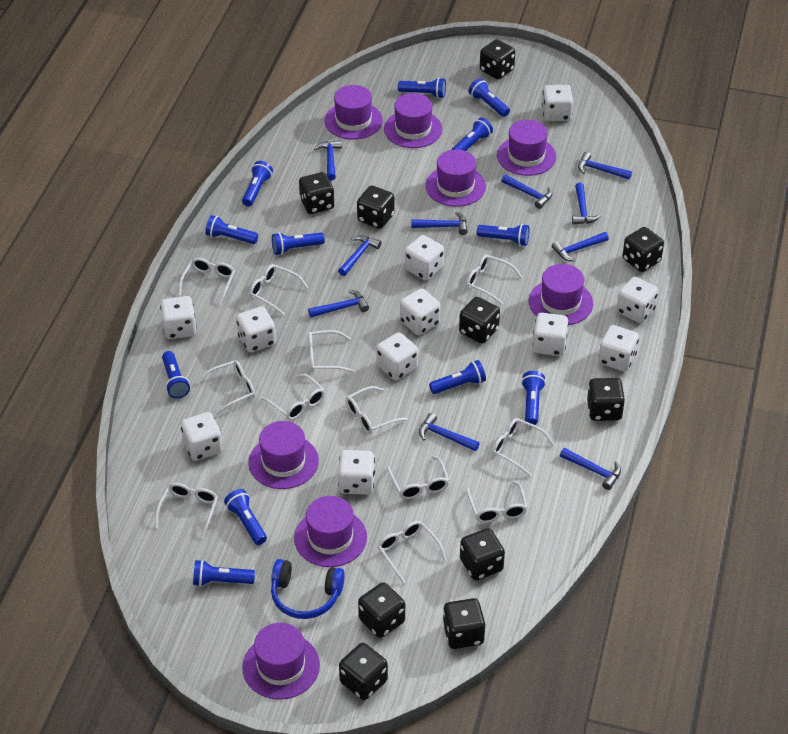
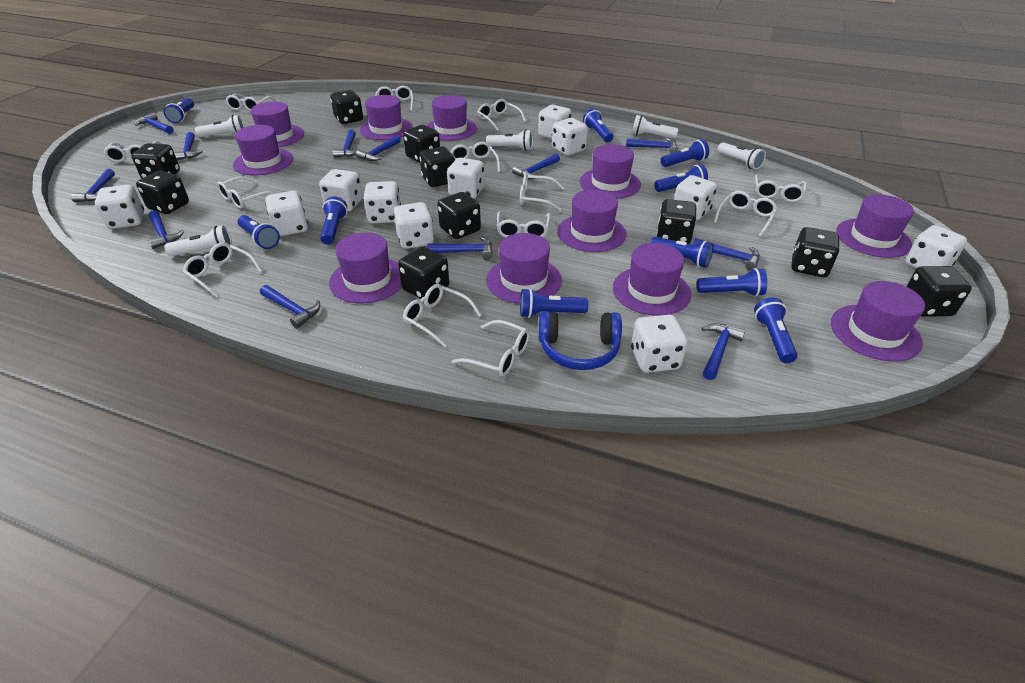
blue flashlight: 12 -> 10
blue hammer: 10 -> 12
purple hat: 8 -> 11
white flashlight: 0 -> 5
white glasses: 12 -> 13

